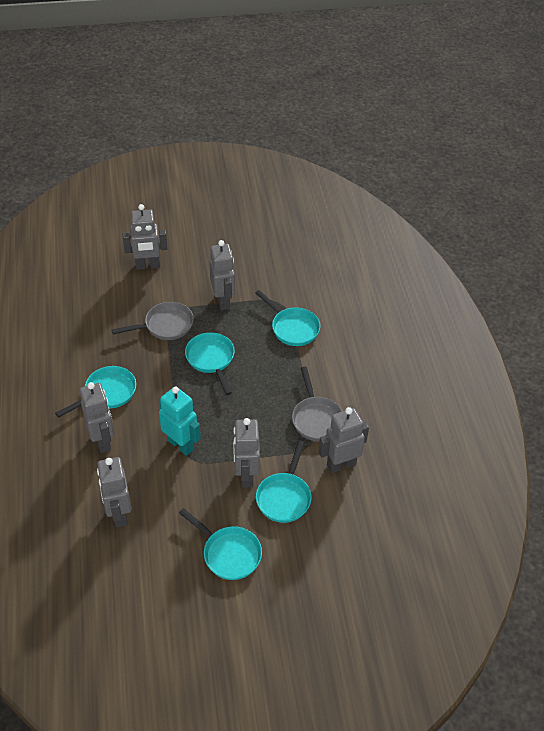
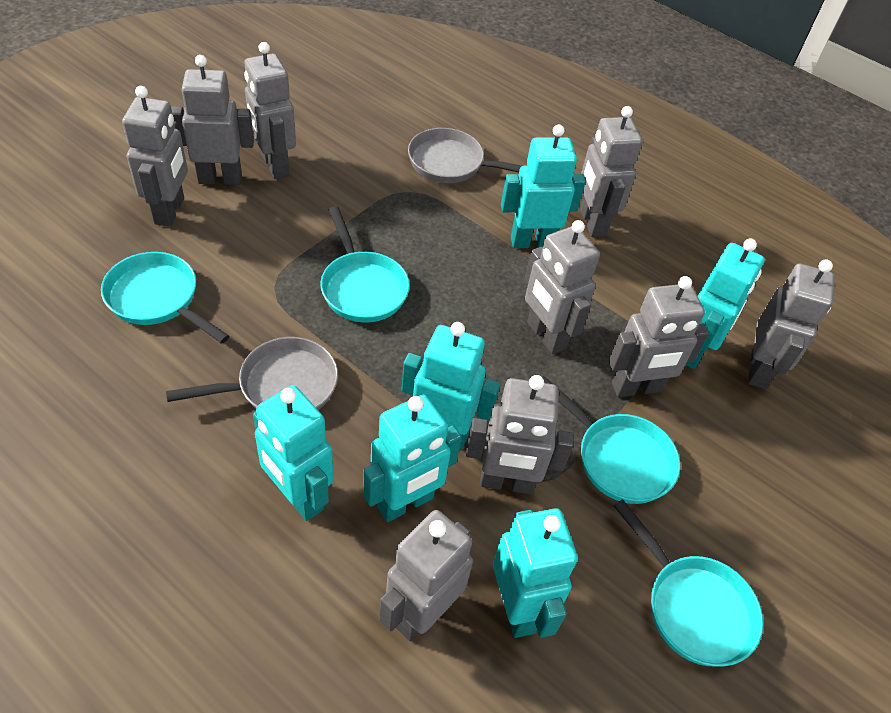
grey robot: 6 -> 9
turquoise pan: 5 -> 4
turquoise robot: 1 -> 6

